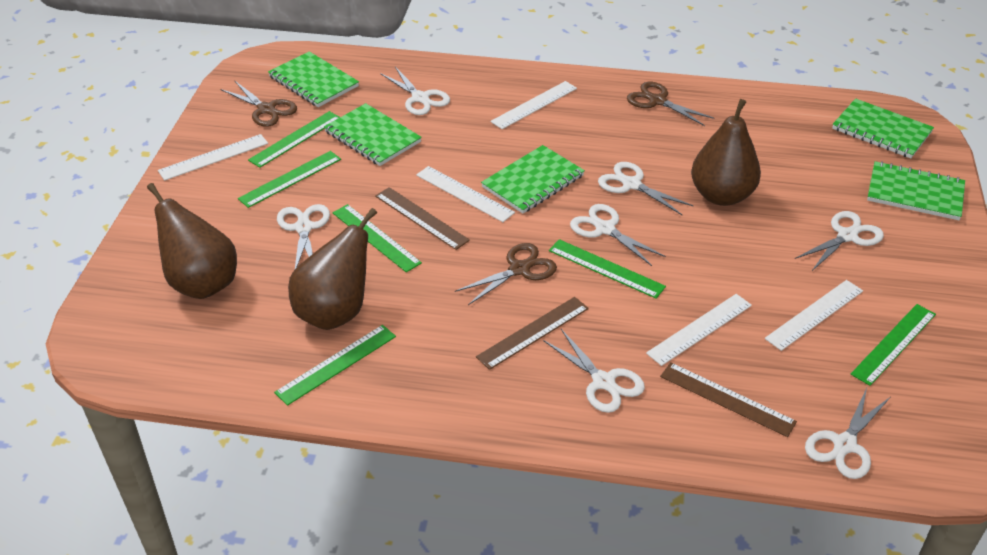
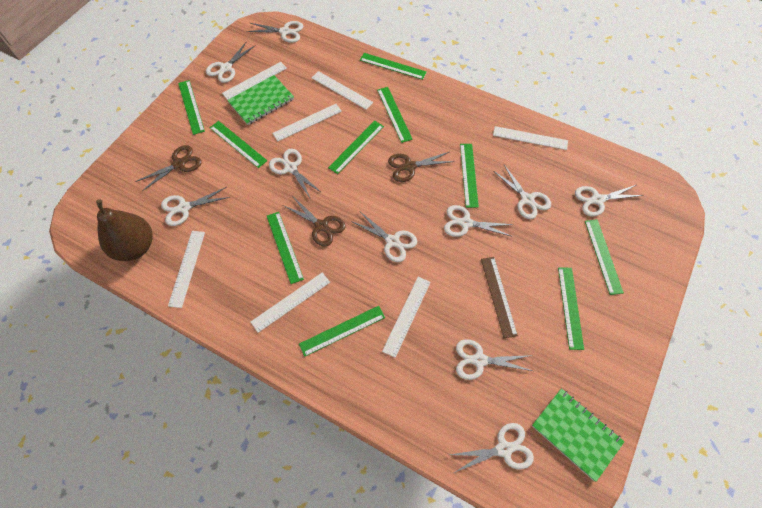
brown pear: 3 -> 1
brown ruler: 3 -> 1
green notebook: 5 -> 2
green ruler: 6 -> 10
white ruler: 5 -> 7
white scissors: 7 -> 10

